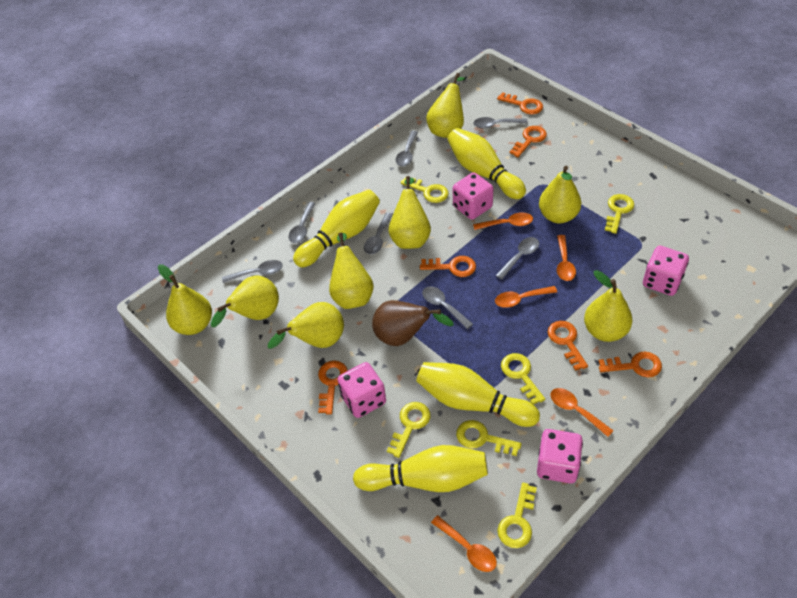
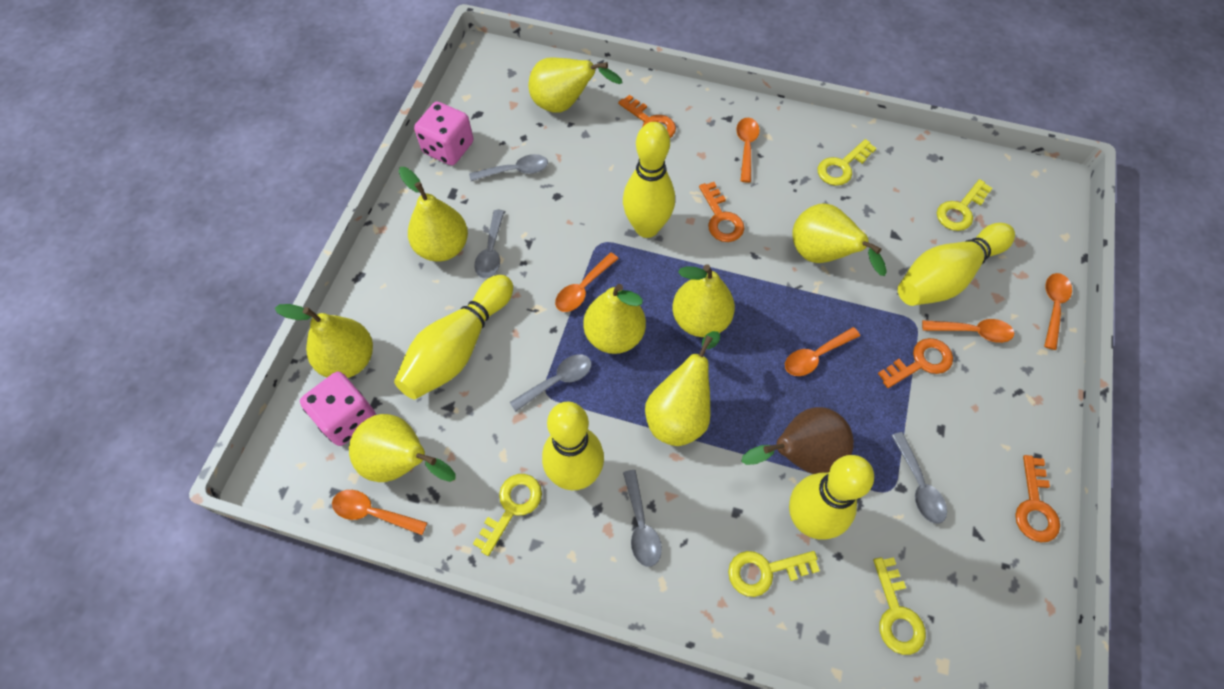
grey spoon: 7 -> 5
orange key: 6 -> 4
orange spoon: 5 -> 6
pink dice: 4 -> 2
yellow bowling pin: 4 -> 5
yellow key: 6 -> 5

